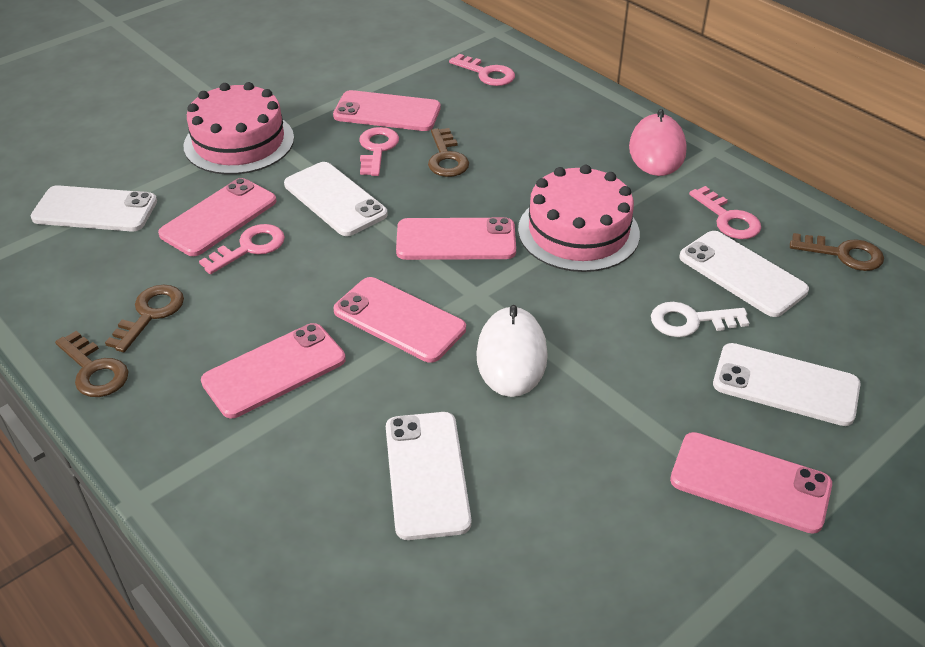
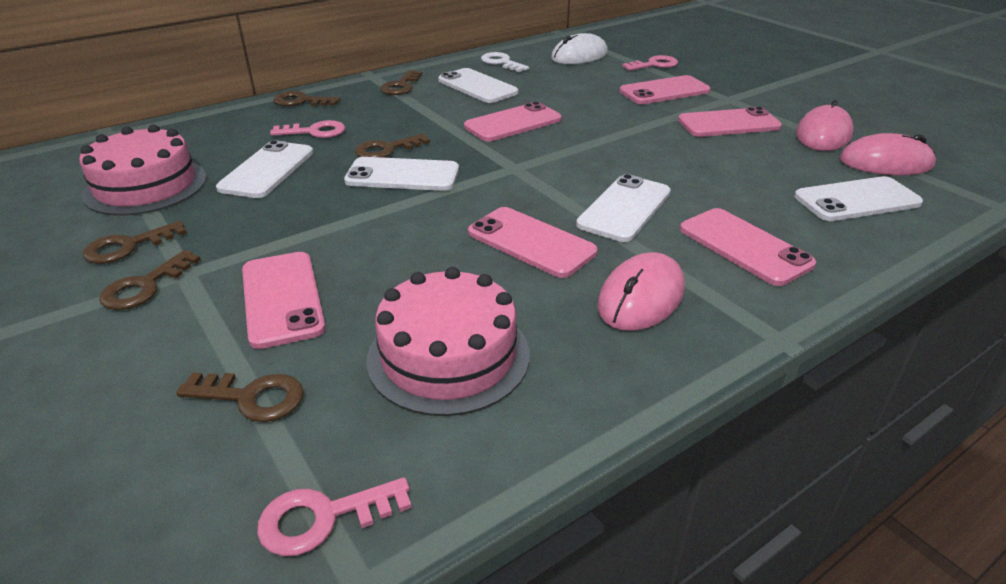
brown key: 4 -> 6
pink key: 4 -> 3
pink mouse: 1 -> 3

